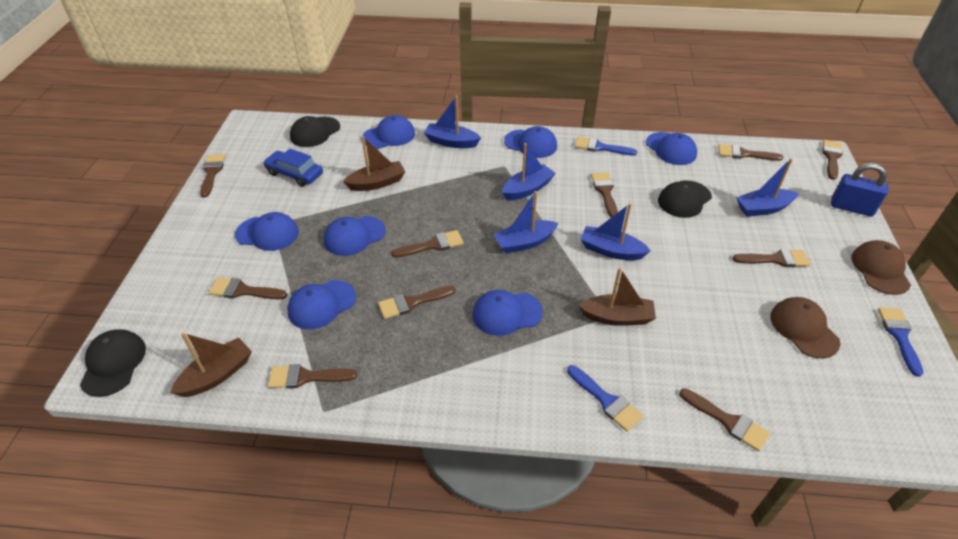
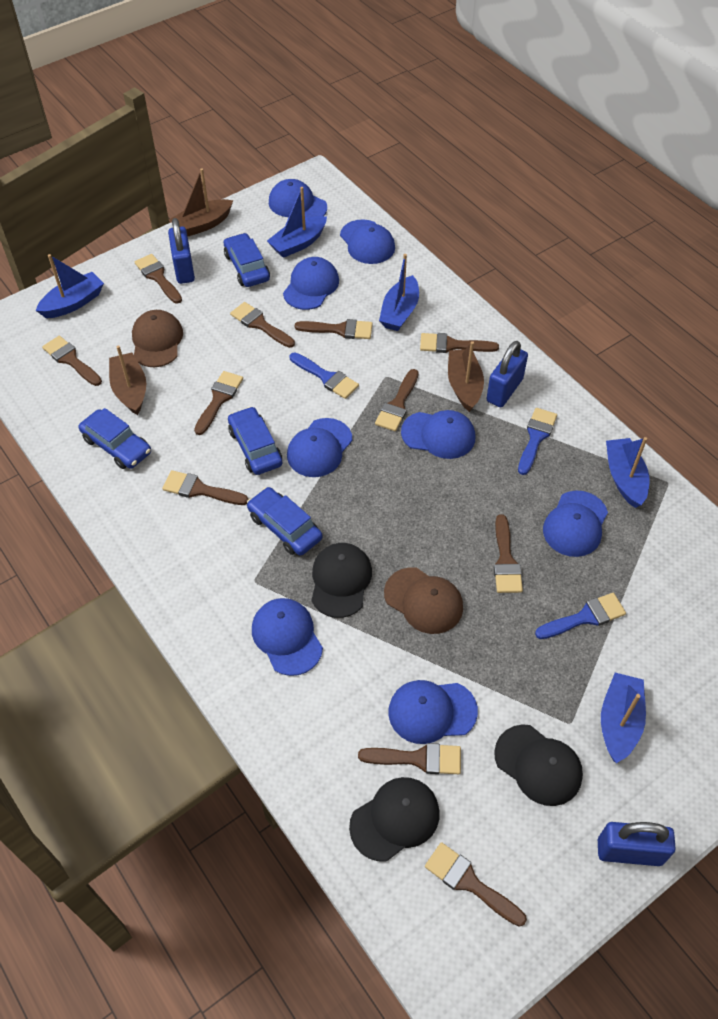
blue cap: 7 -> 8
blue car: 1 -> 4
blue padlock: 1 -> 3
brown brush: 10 -> 11

